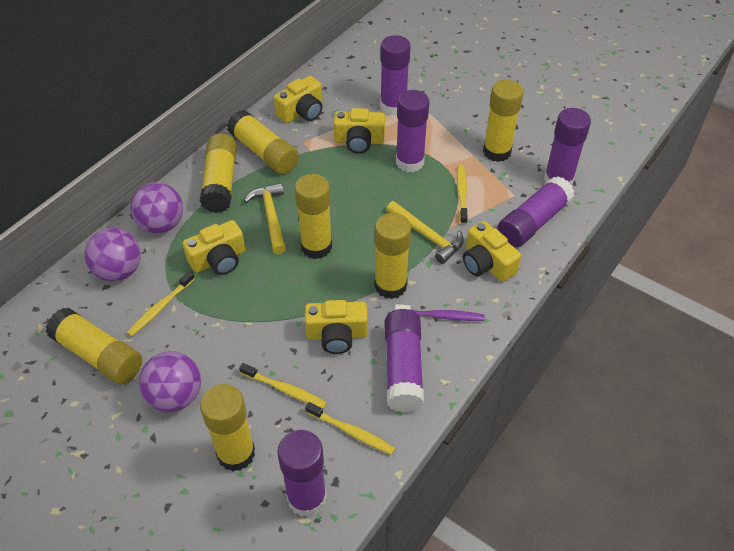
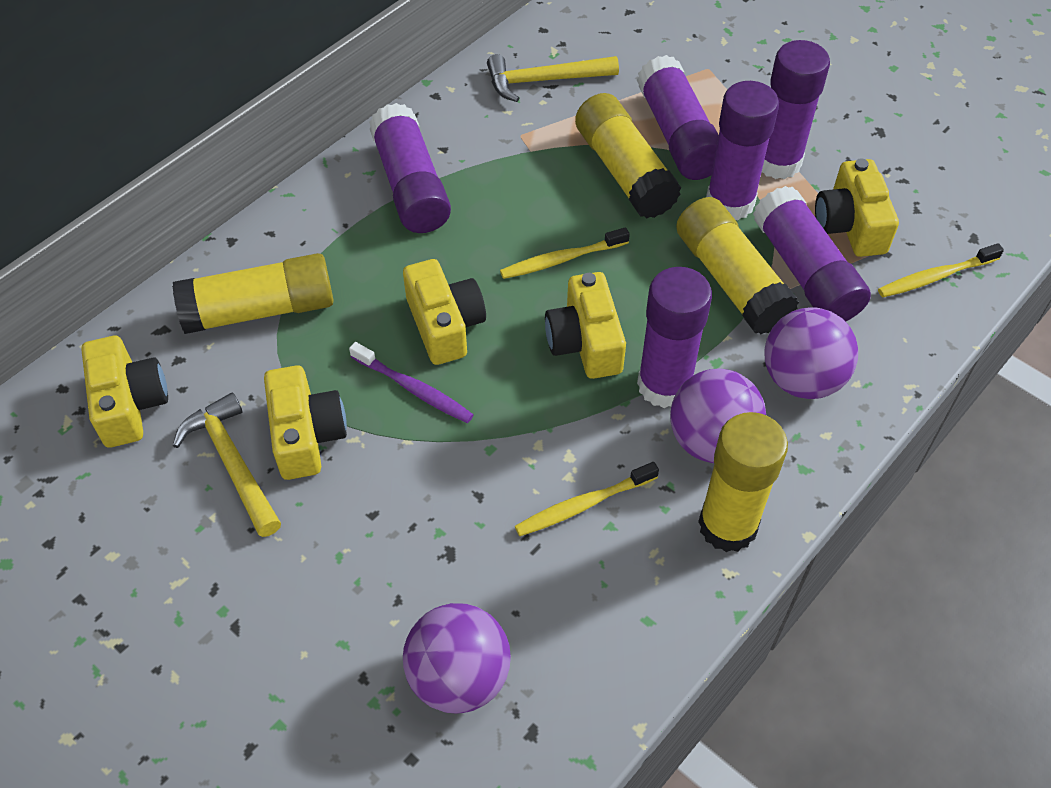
yellow glue stick: 7 -> 4
yellow toothbrush: 4 -> 3

